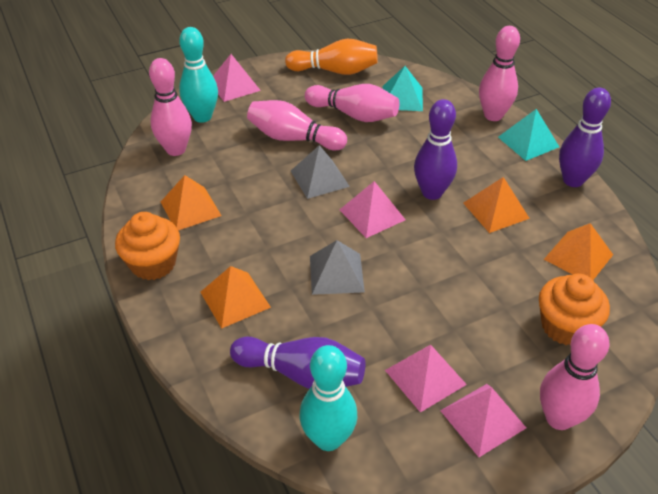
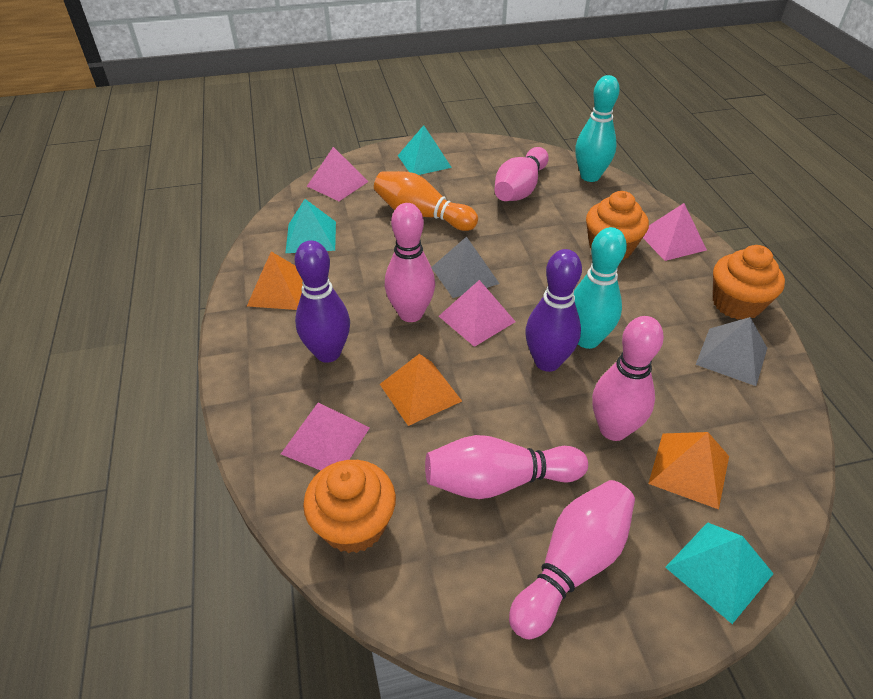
orange cupcake: 2 -> 3
orange pyramid: 4 -> 3
purple bowling pin: 3 -> 2
turquoise pyramid: 2 -> 3

